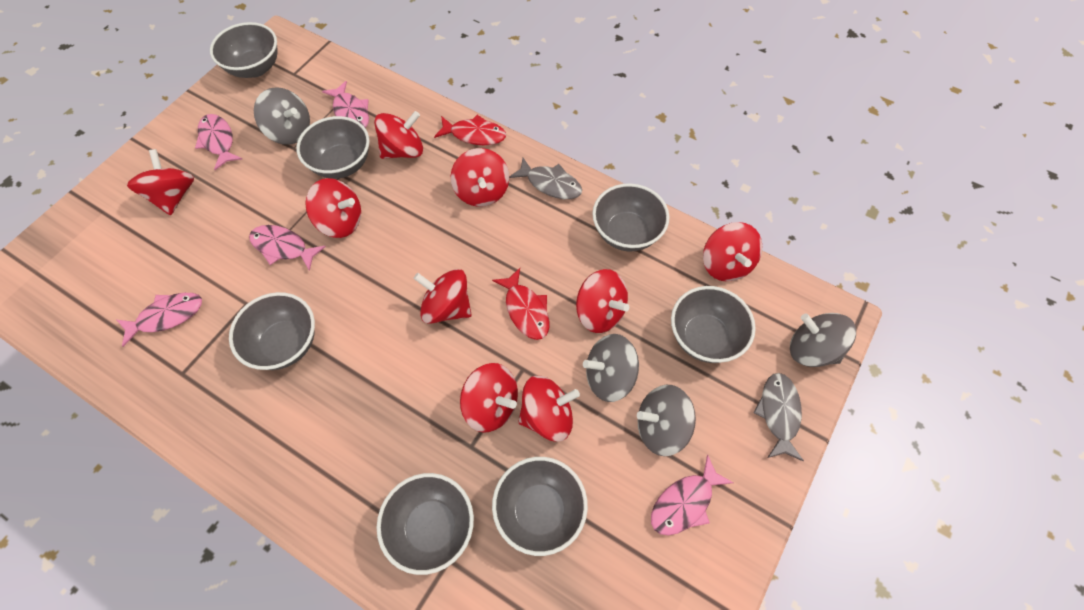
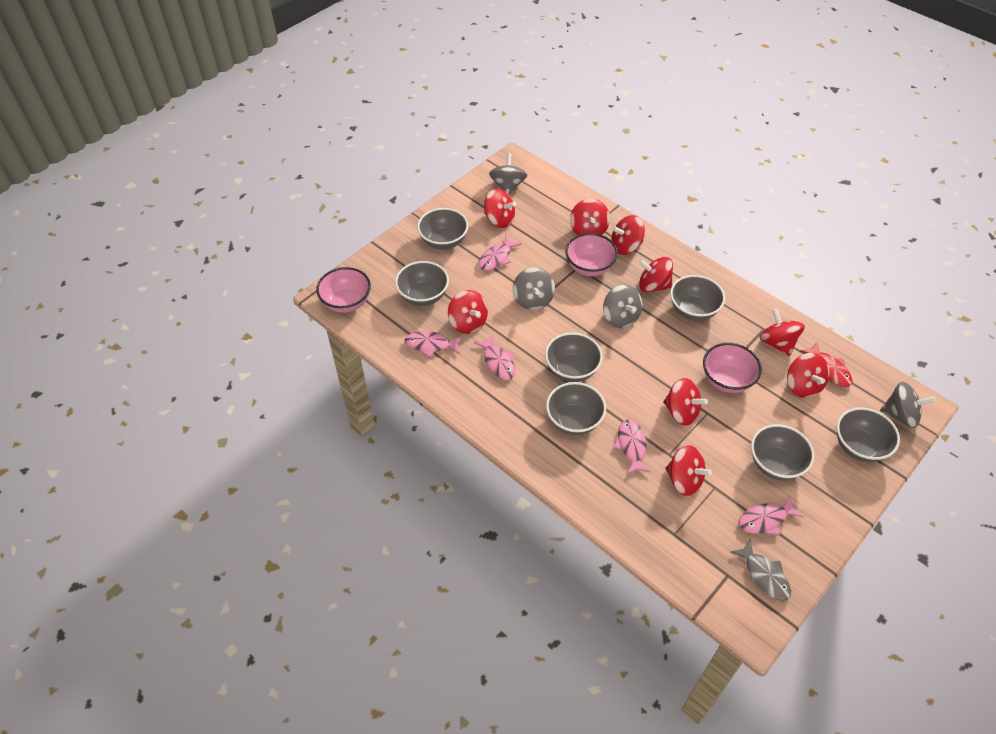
grey fish: 2 -> 1
pink bowl: 0 -> 3
red fish: 2 -> 1

